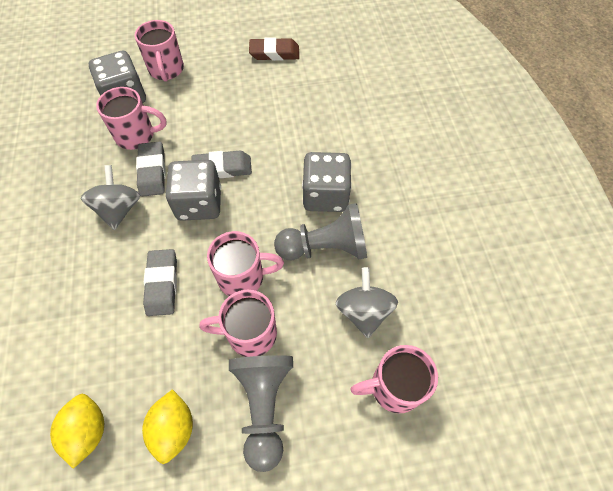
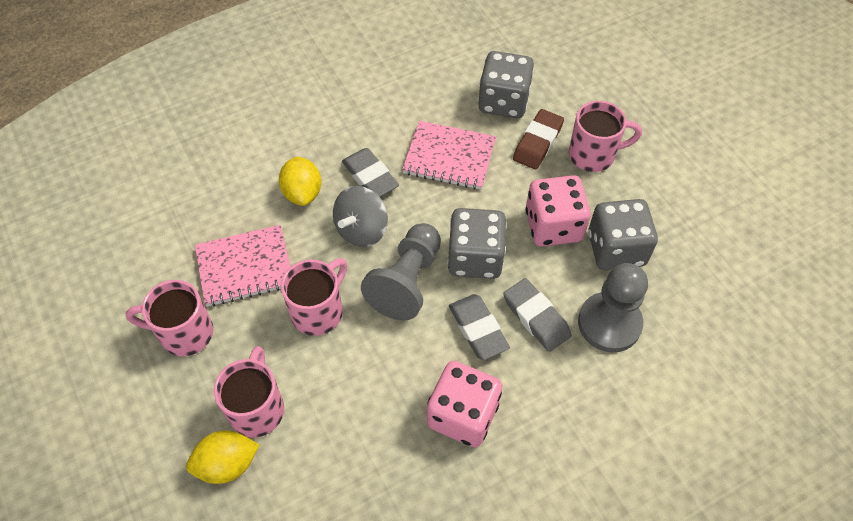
grey spinning top: 2 -> 1
pink dice: 0 -> 2
pink mug: 5 -> 4
pink notebook: 0 -> 2

